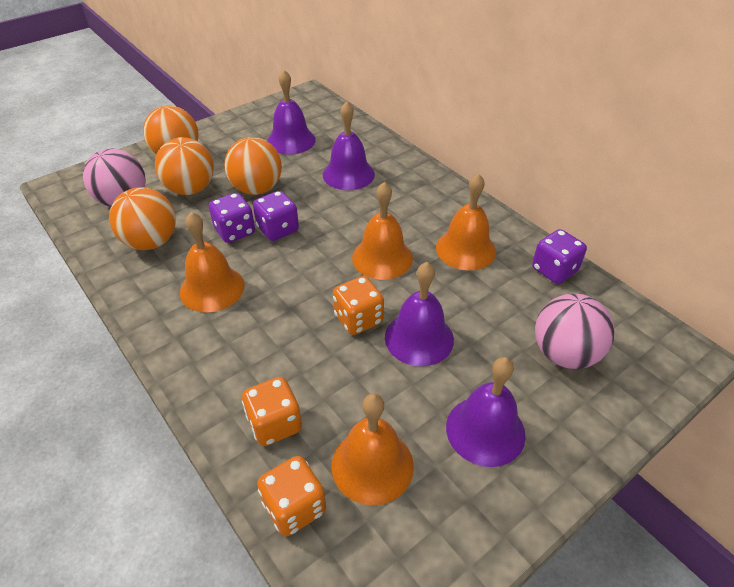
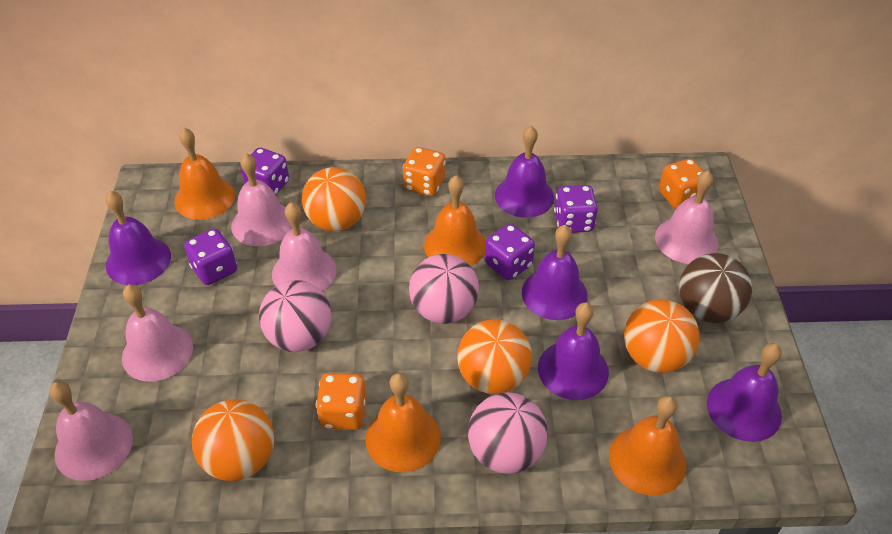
brown ball: 0 -> 1
pink ball: 2 -> 3
pink bell: 0 -> 5
purple bell: 4 -> 5
purple dice: 3 -> 4

